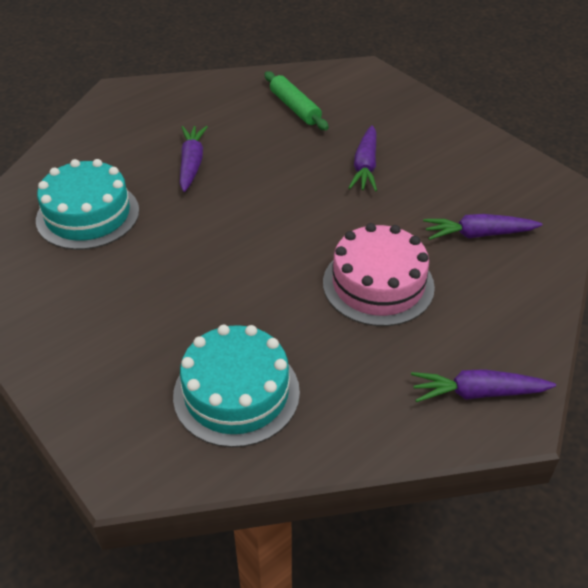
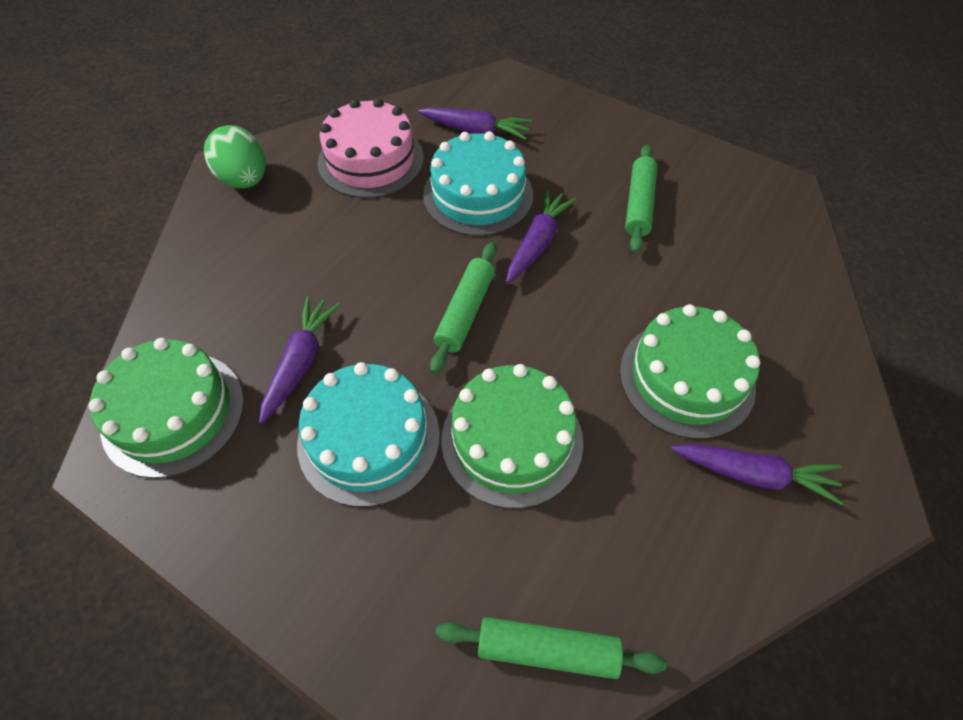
green cake: 0 -> 3
green egg: 0 -> 1
green rolling pin: 1 -> 3

